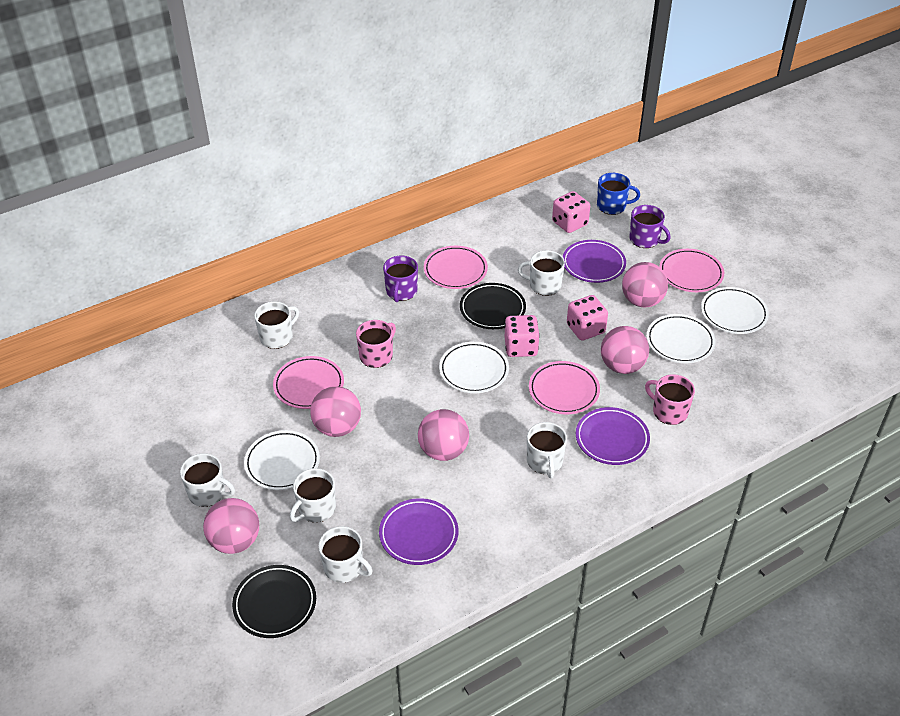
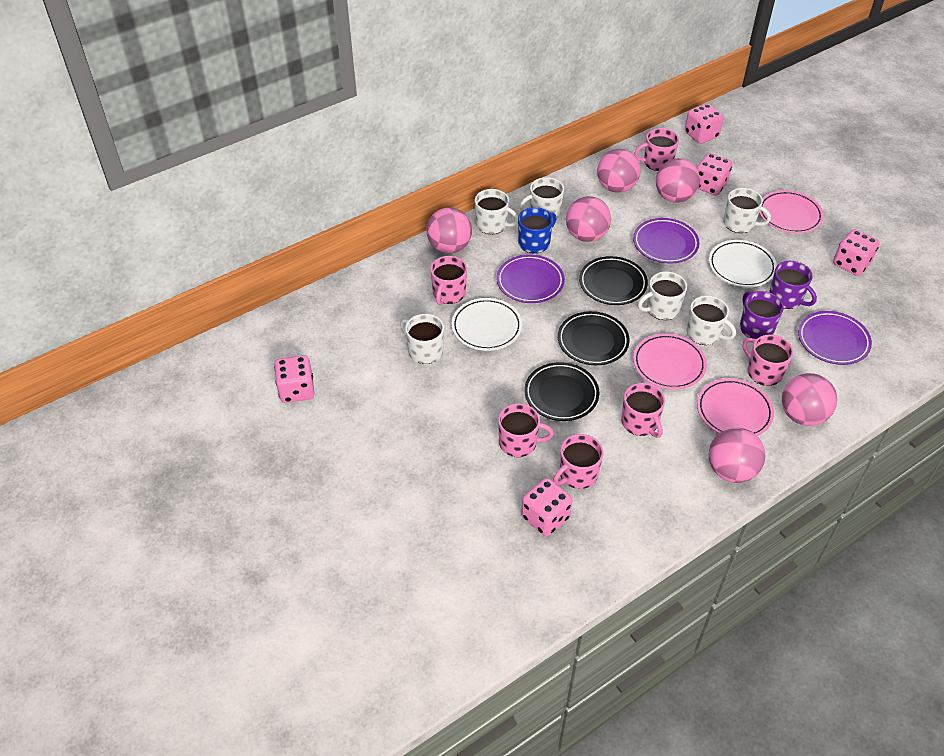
black plate: 2 -> 3
pink ball: 5 -> 6
pink dice: 3 -> 5
pink mug: 2 -> 6
pink plate: 4 -> 3
white plate: 4 -> 2

